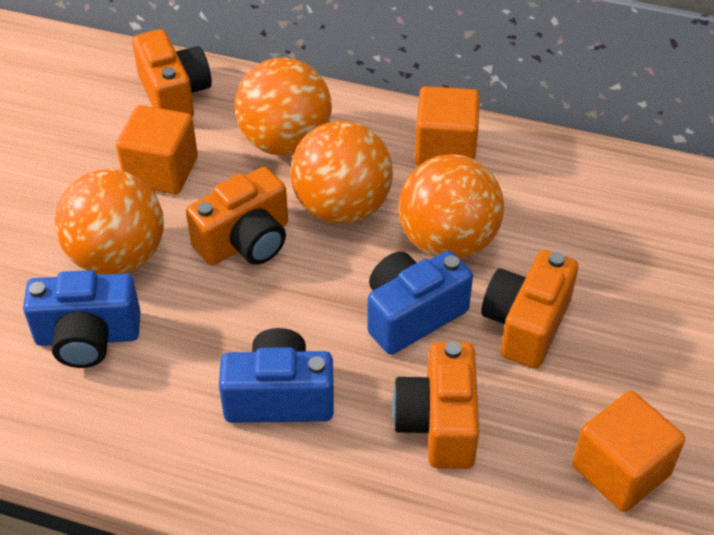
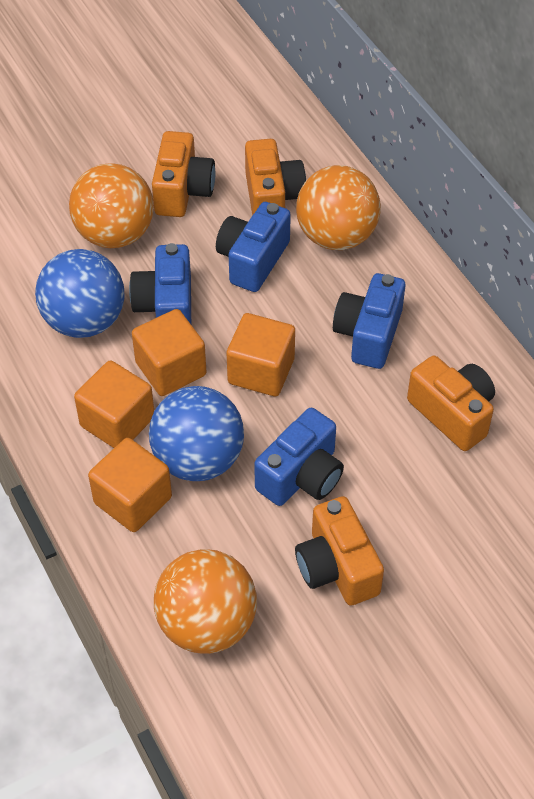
blue ball: 0 -> 2
blue camera: 3 -> 4
orange ball: 4 -> 3
orange cube: 3 -> 4

